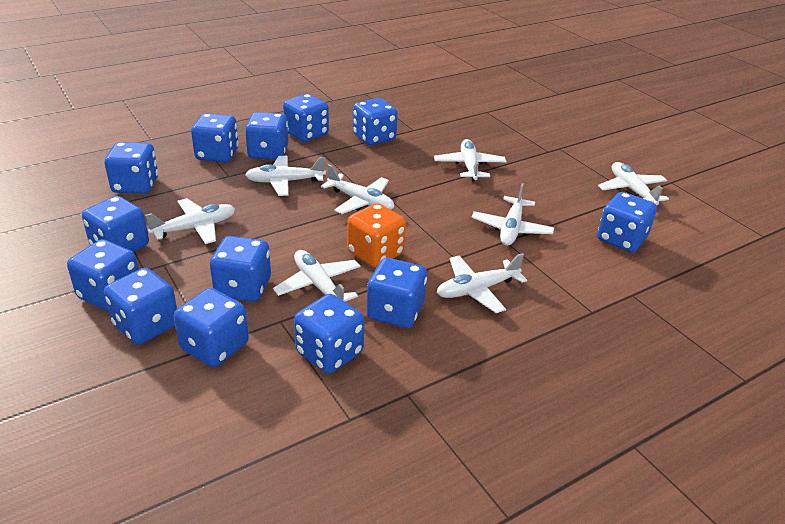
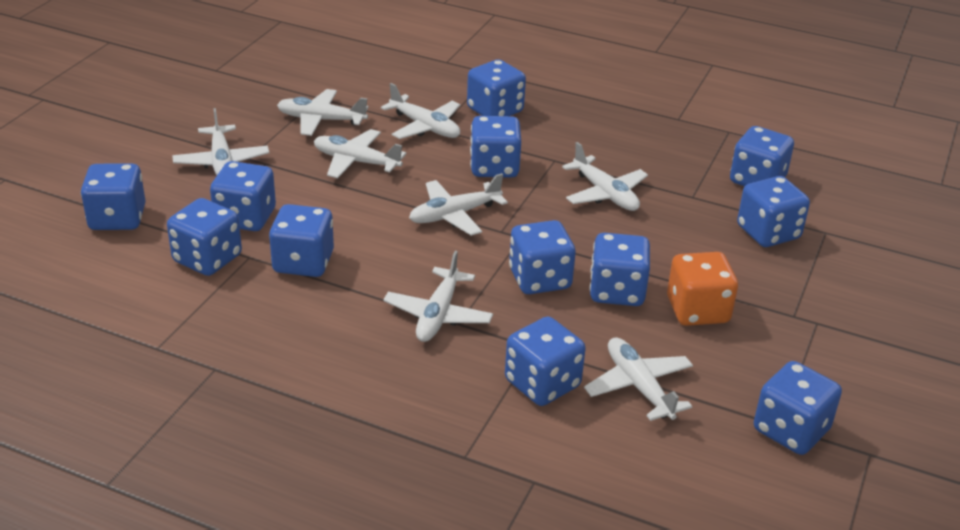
blue dice: 13 -> 12

